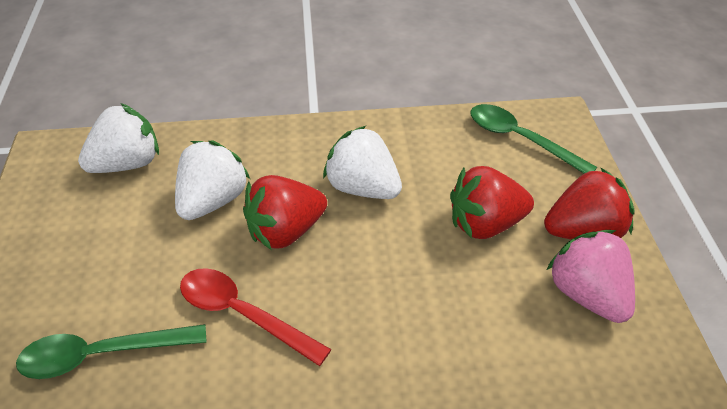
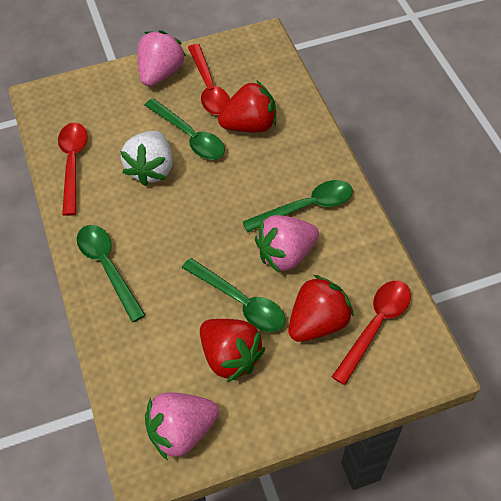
green spoon: 2 -> 4
pink strawberry: 1 -> 3
red spoon: 1 -> 3
white strawberry: 3 -> 1

